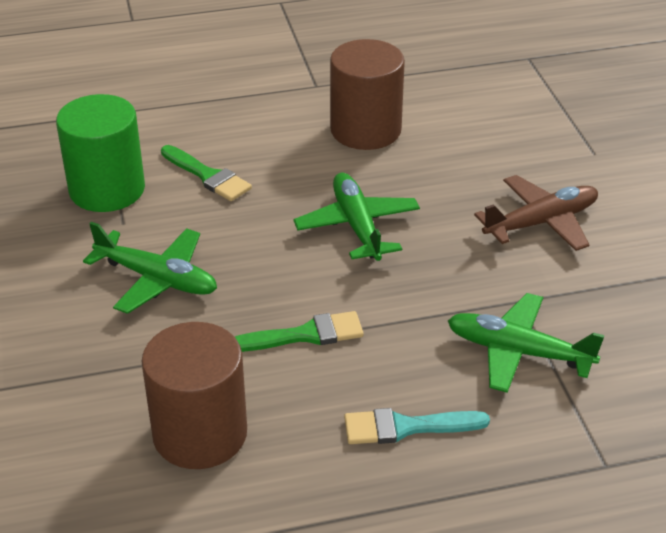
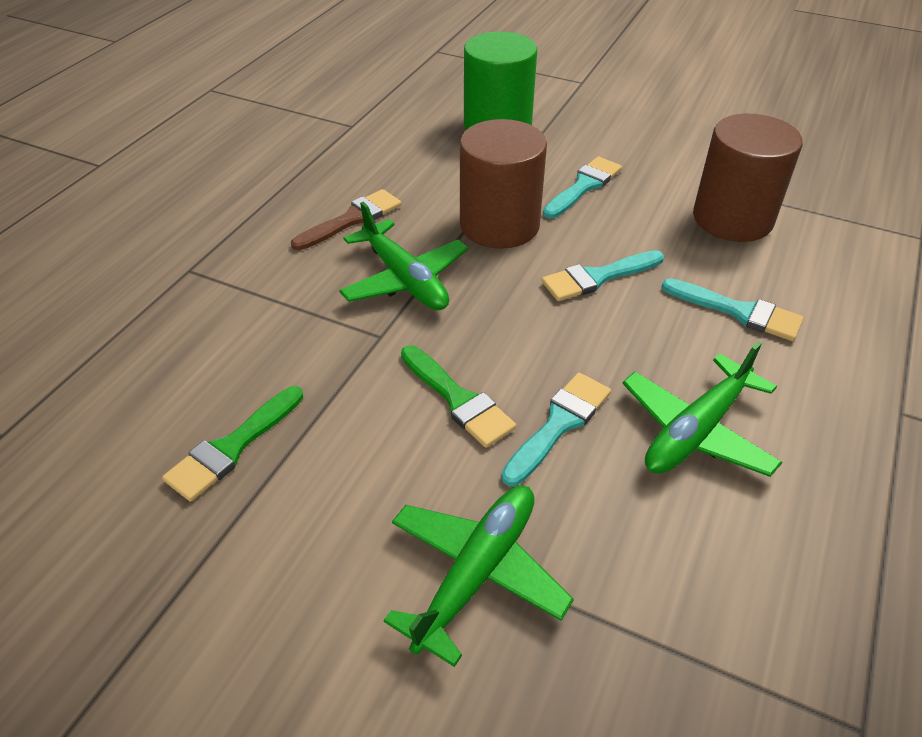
brown brush: 0 -> 1
brown plane: 1 -> 0
turquoise brush: 1 -> 4

